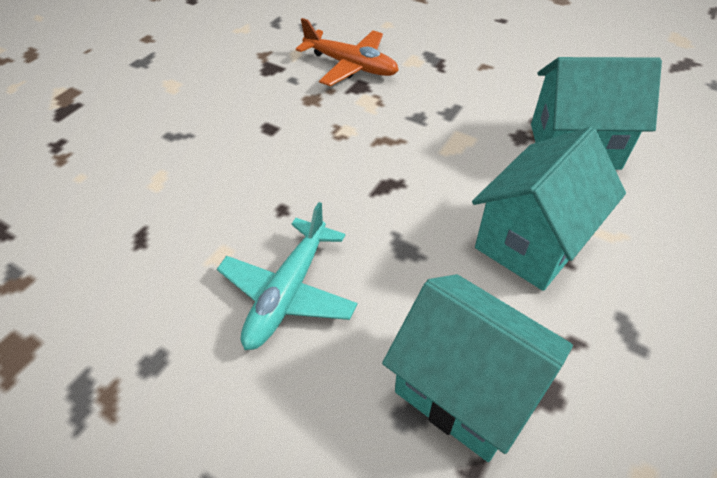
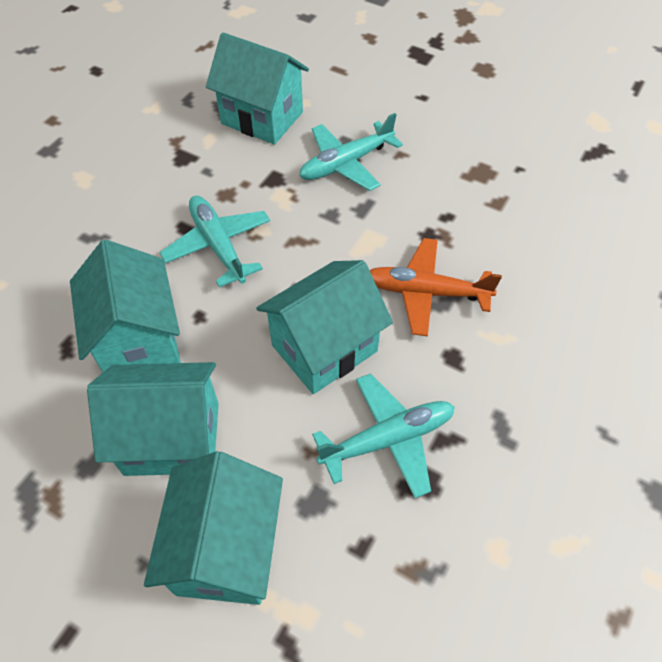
turquoise house: 3 -> 5
turquoise plane: 1 -> 3

